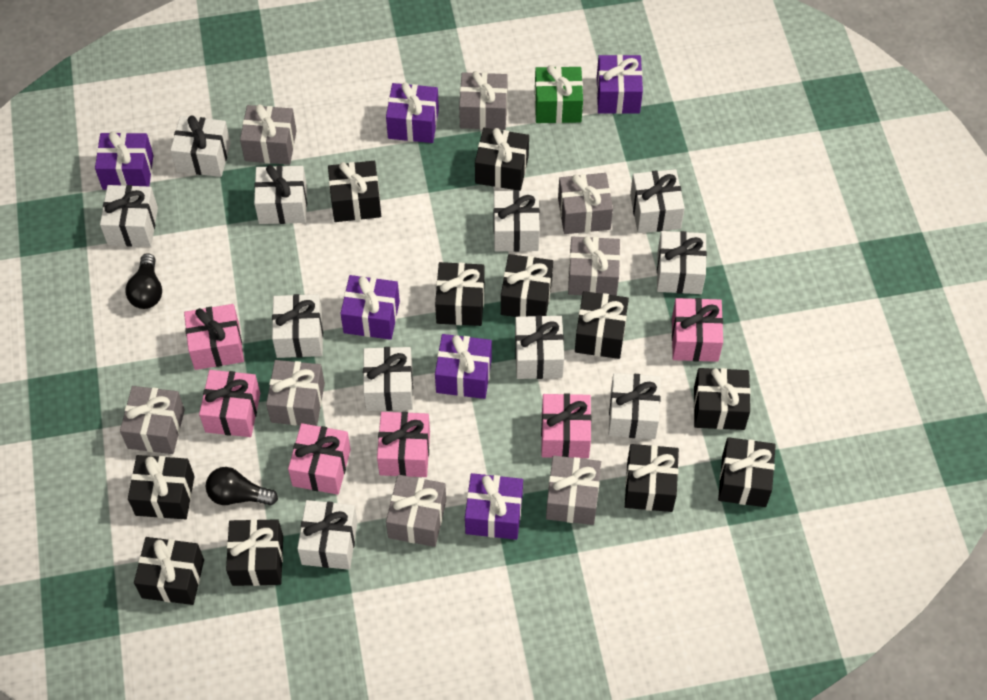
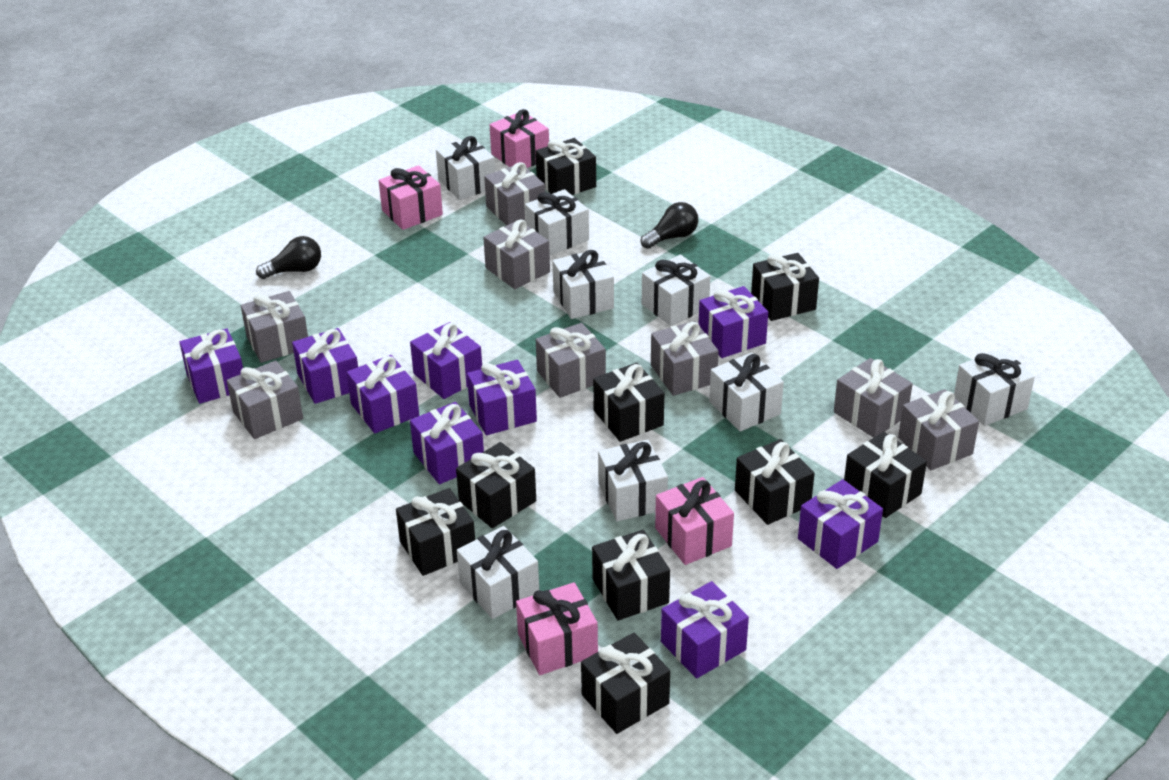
black gift: 11 -> 9
green gift: 1 -> 0
pink gift: 6 -> 4
purple gift: 6 -> 9
white gift: 11 -> 8

